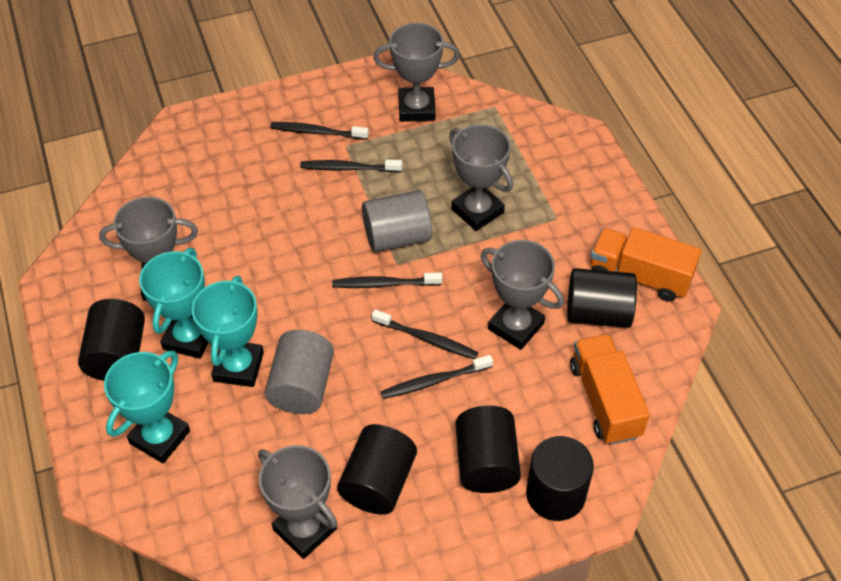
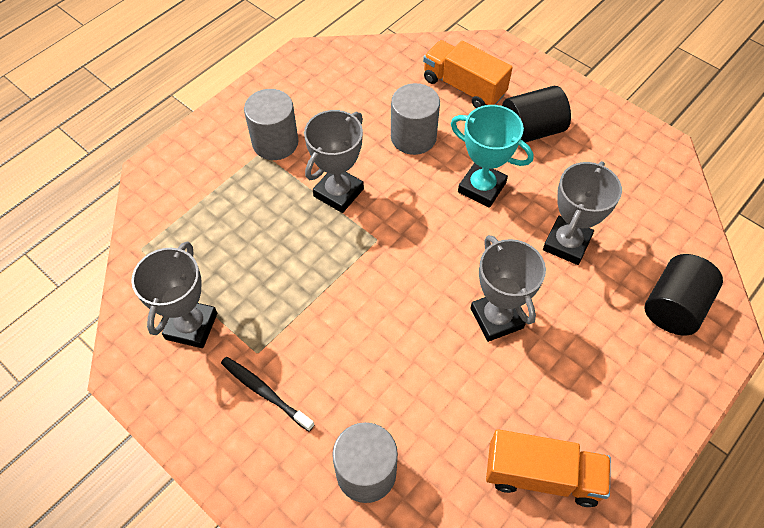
black cylinder: 5 -> 2
black toothbrush: 5 -> 1
grey cylinder: 2 -> 3
grey trophy: 5 -> 4
turquoise trophy: 3 -> 1

